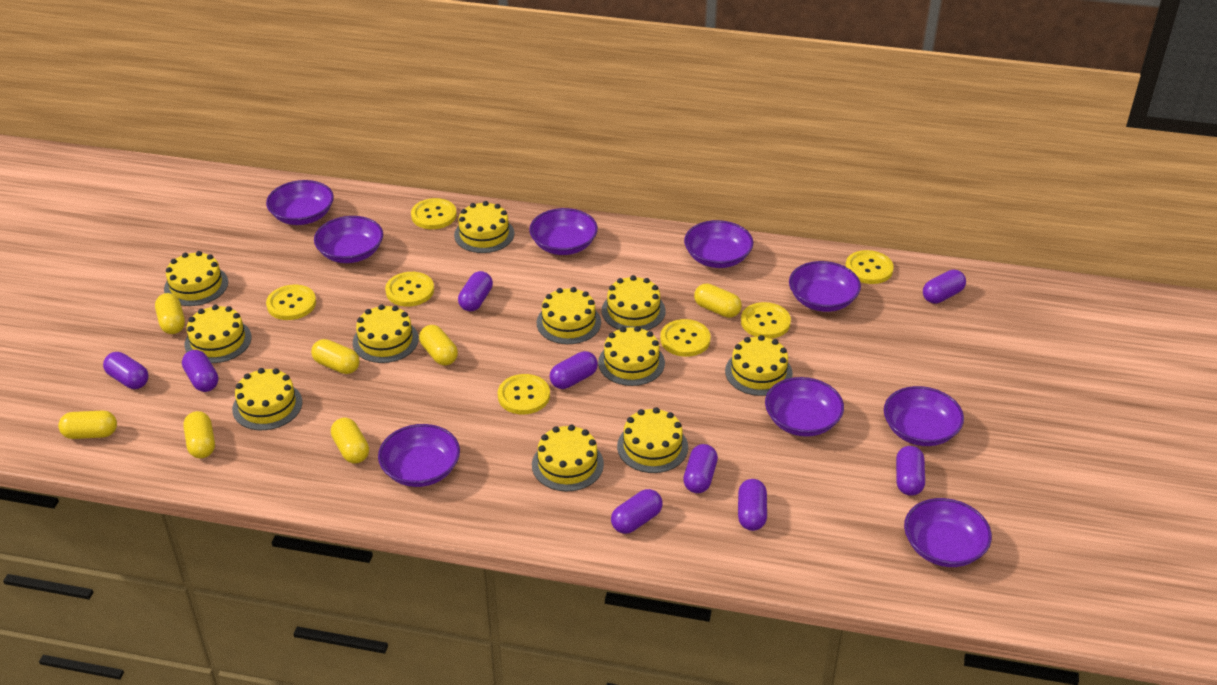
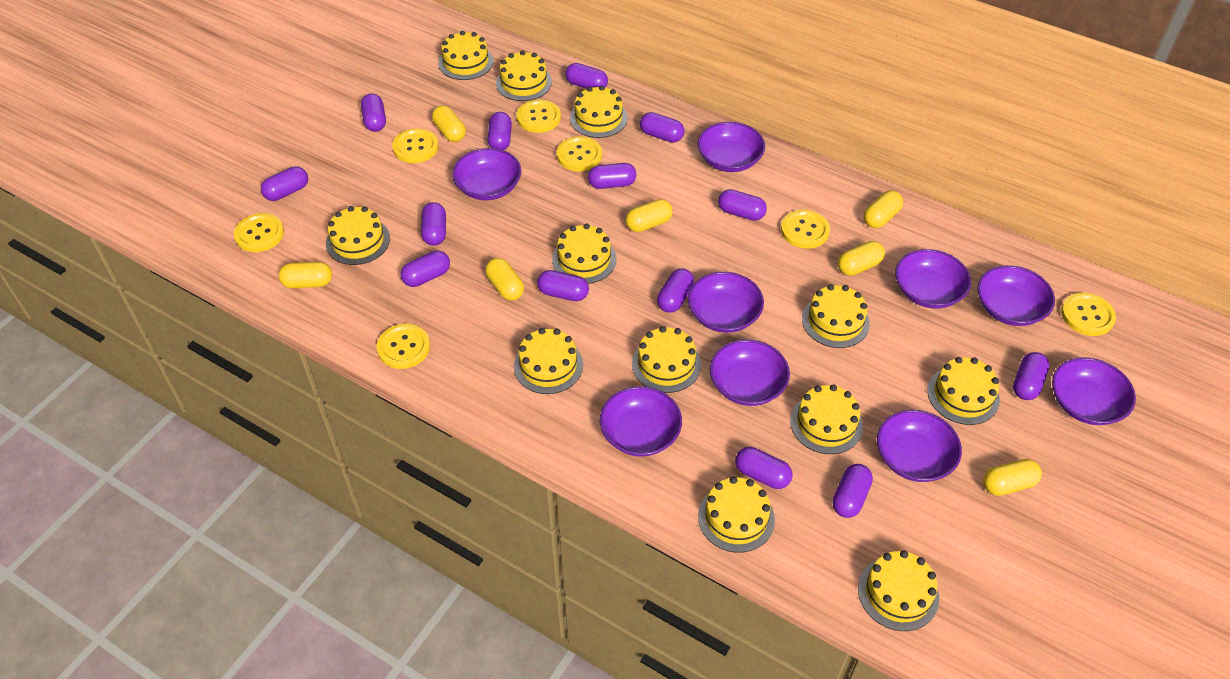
purple capsule: 9 -> 14
yellow cake: 11 -> 12

